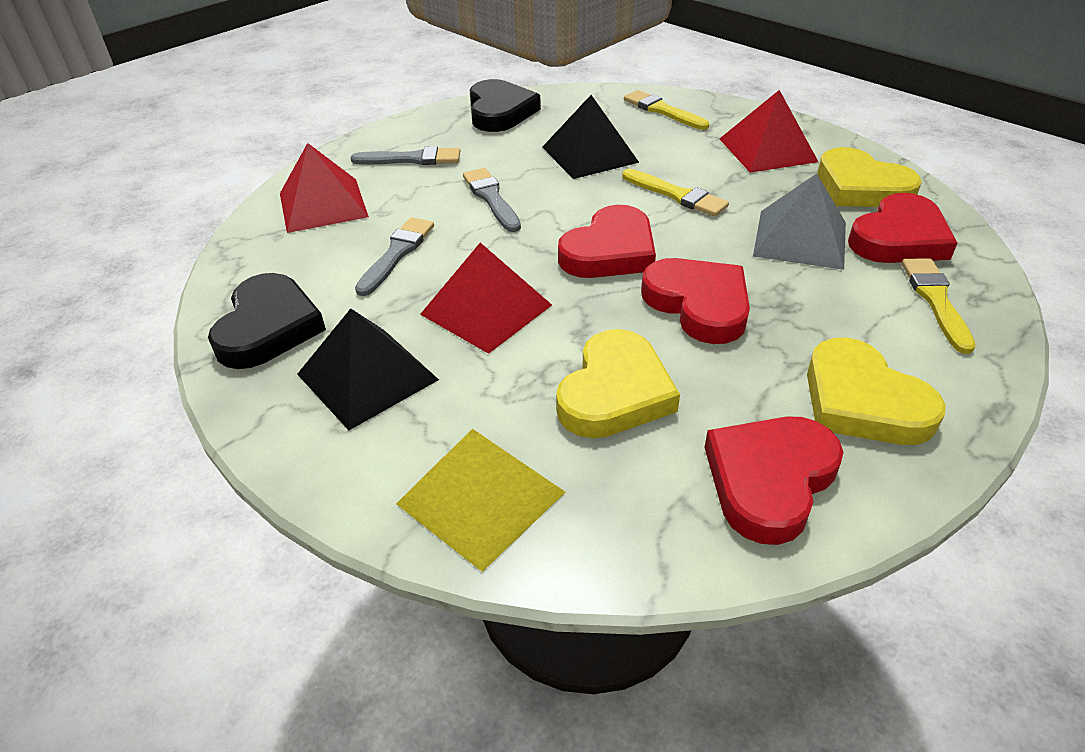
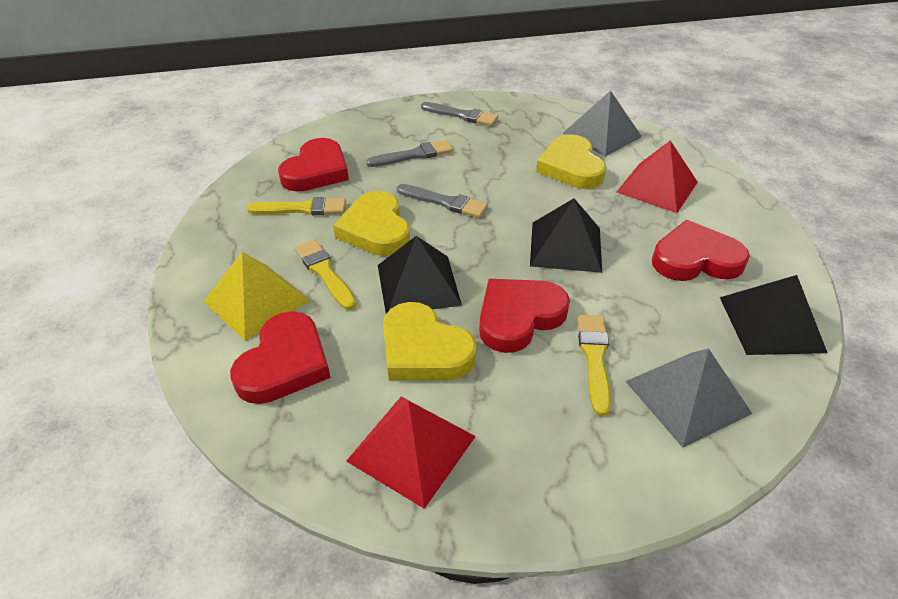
black heart: 2 -> 0
black pyramid: 2 -> 3
grey pyramid: 1 -> 2
red pyramid: 3 -> 2

